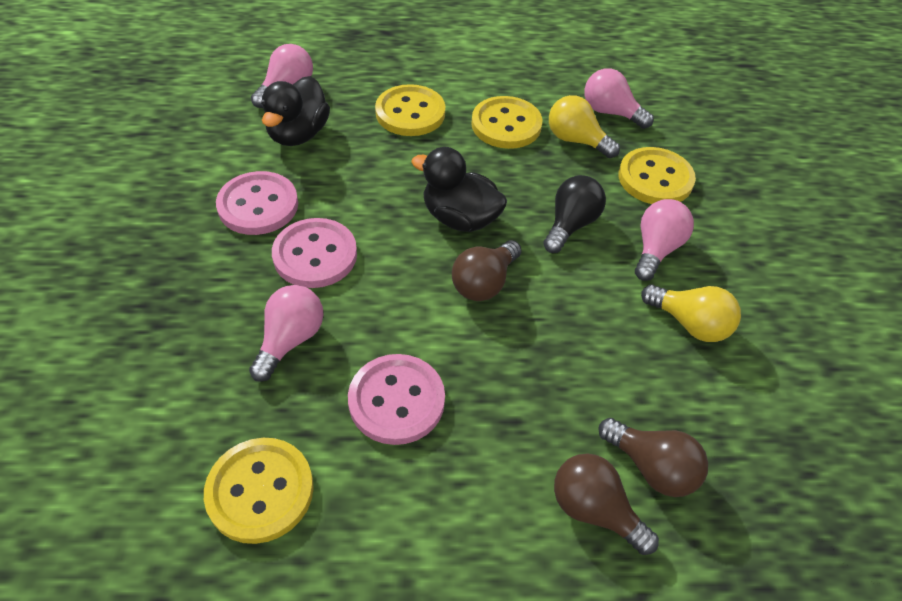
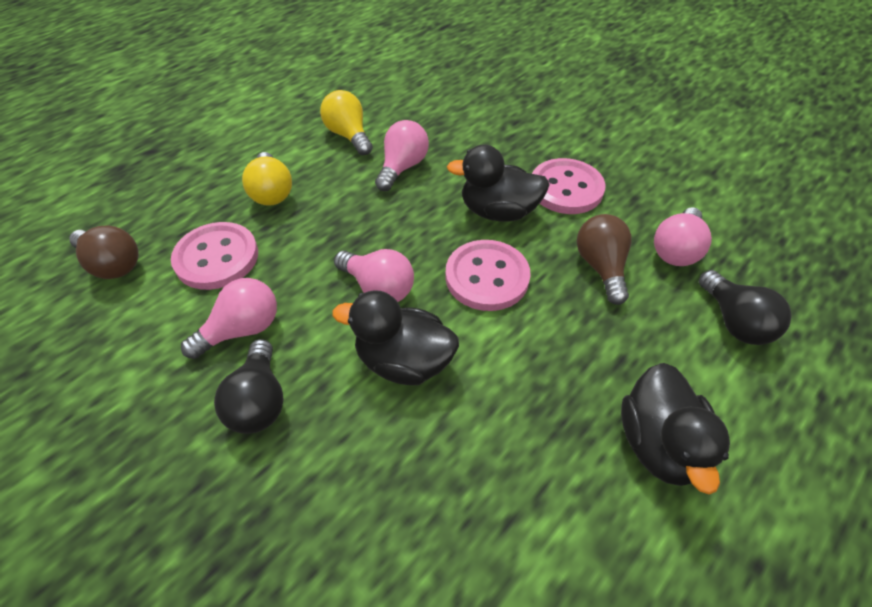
black duck: 2 -> 3
black light bulb: 1 -> 2
brown light bulb: 3 -> 2
yellow button: 4 -> 0

